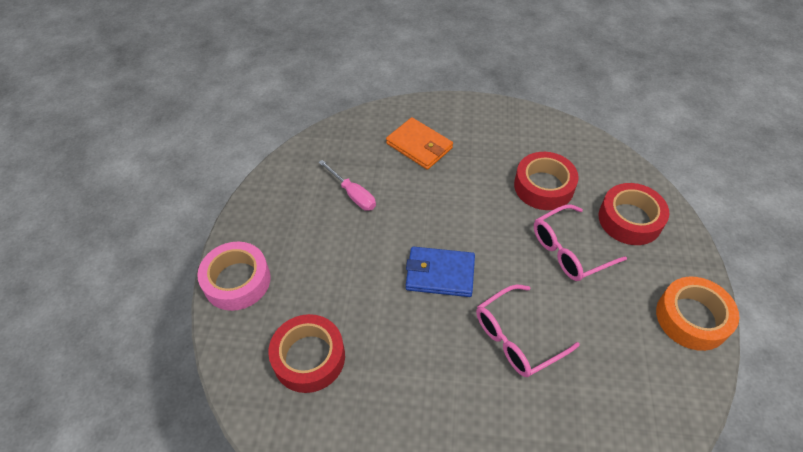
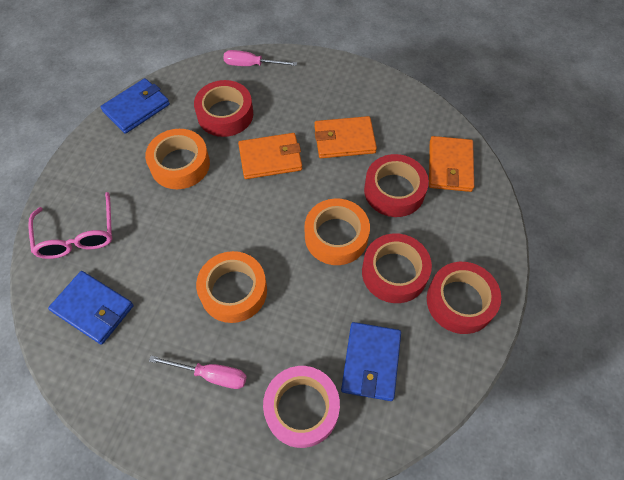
blue wallet: 1 -> 3
orange tape: 1 -> 3
orange wallet: 1 -> 3
pink glasses: 2 -> 1
pink screwdriver: 1 -> 2
red tape: 3 -> 4

